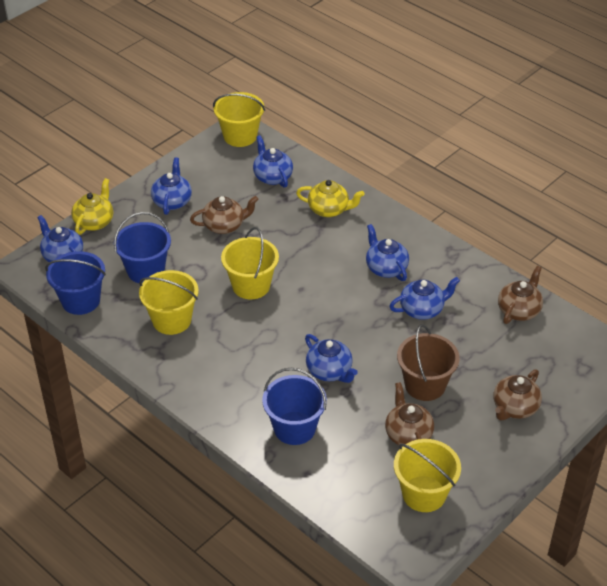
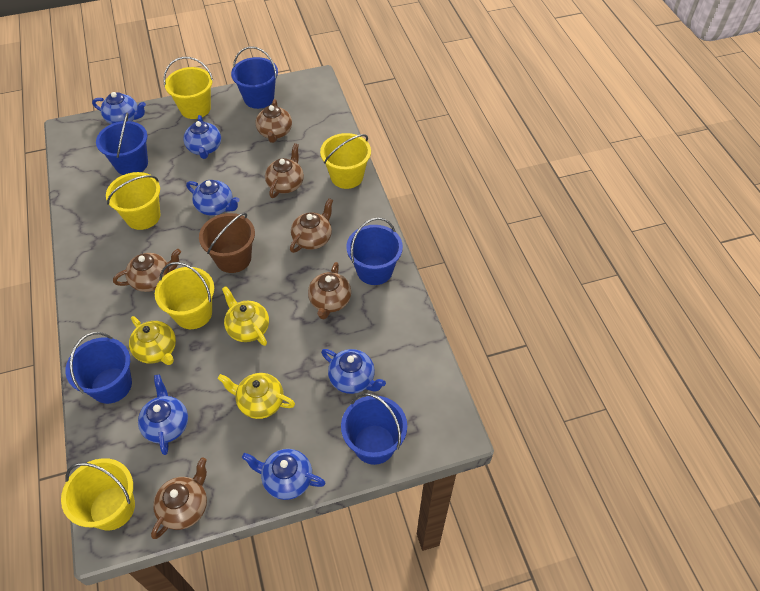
blue bucket: 3 -> 5
brown teapot: 4 -> 6
yellow bucket: 4 -> 5
yellow teapot: 2 -> 3

